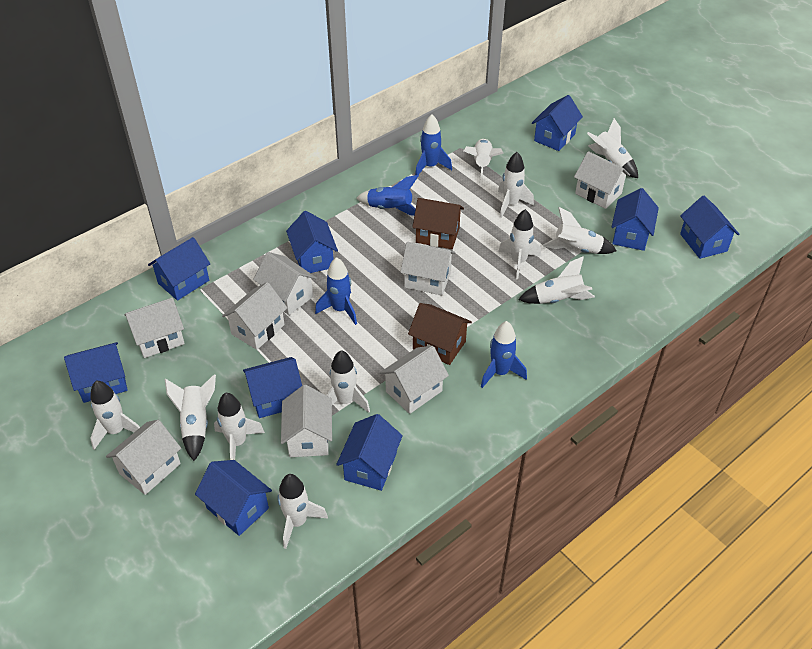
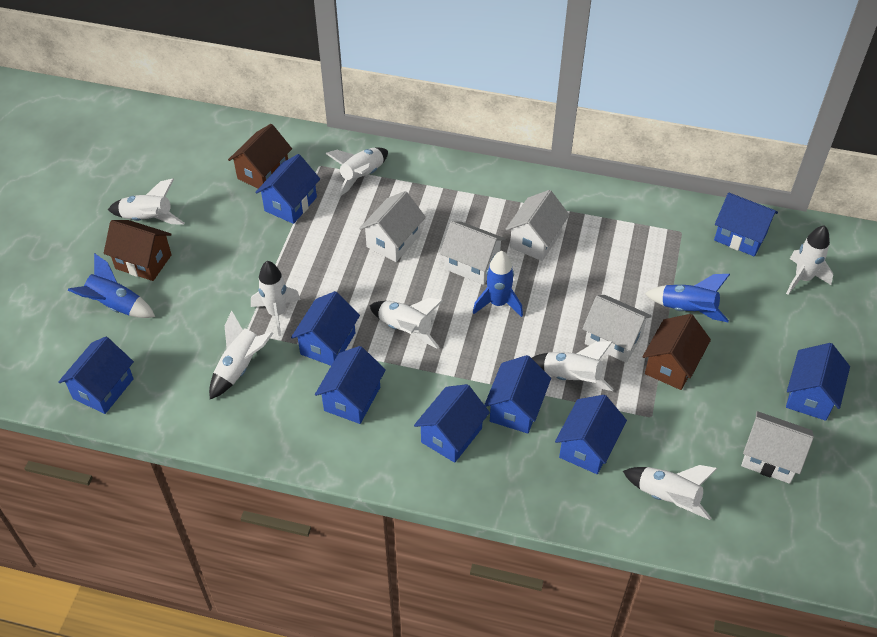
blue rocket: 4 -> 3
brown house: 2 -> 3
white house: 8 -> 5
white rocket: 11 -> 8

